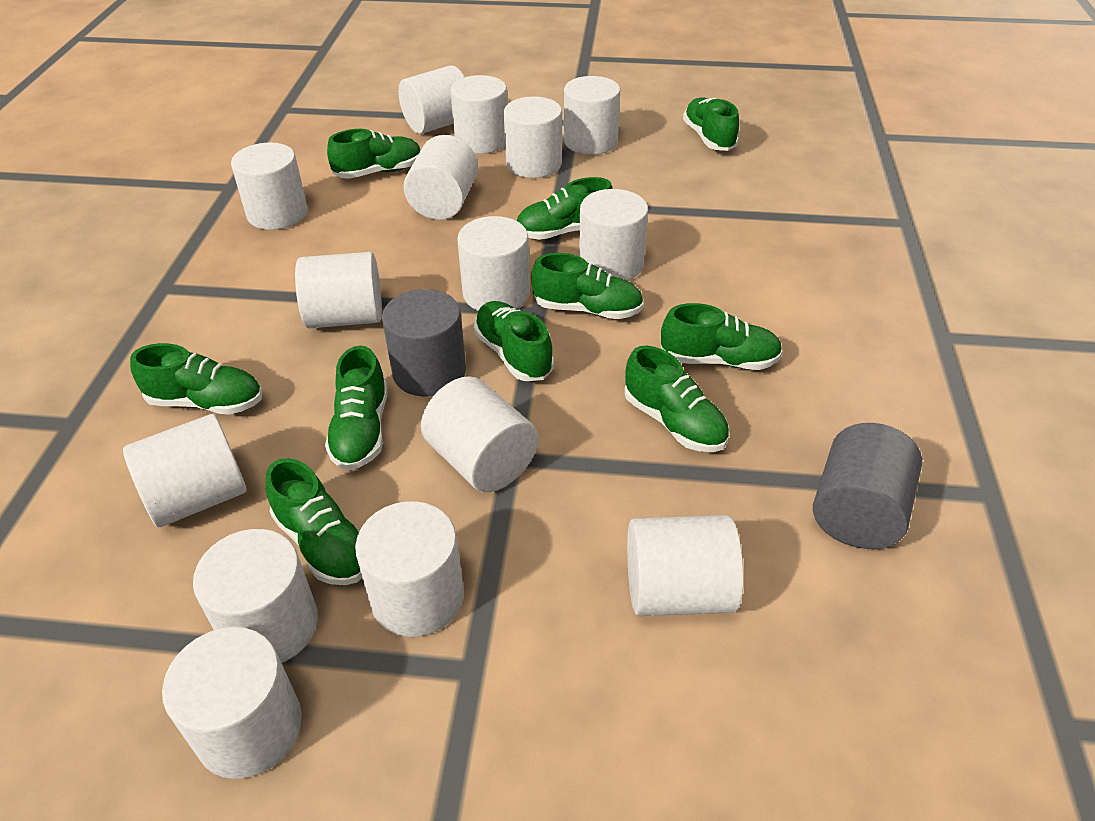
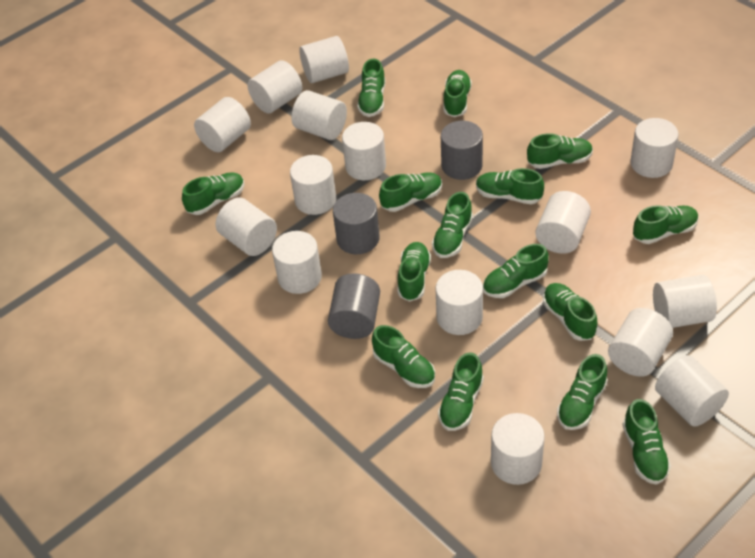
green shoe: 10 -> 15
grey cylinder: 2 -> 3

